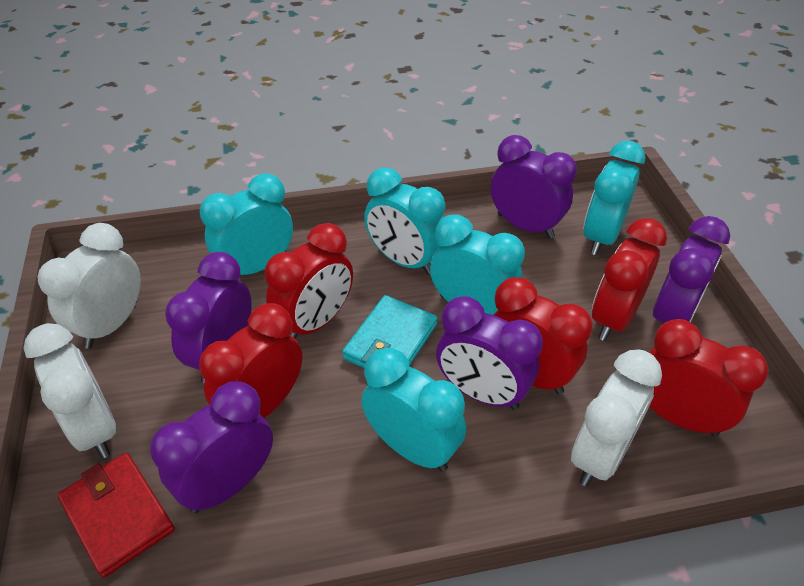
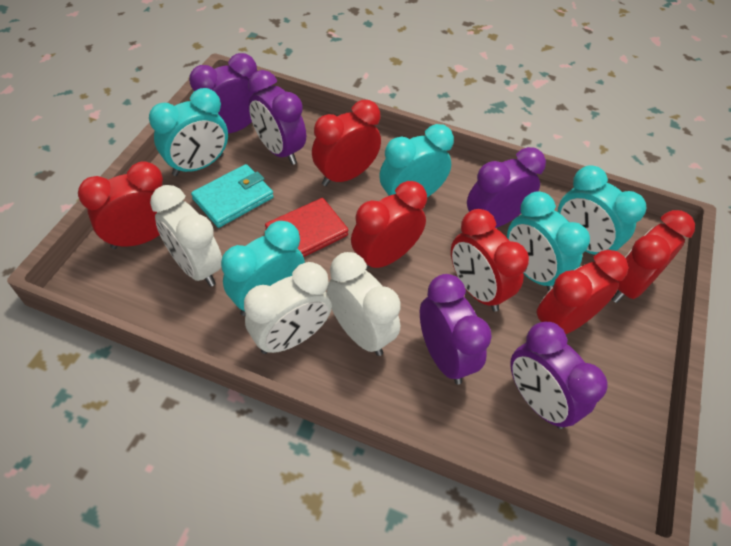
red clock: 5 -> 6

